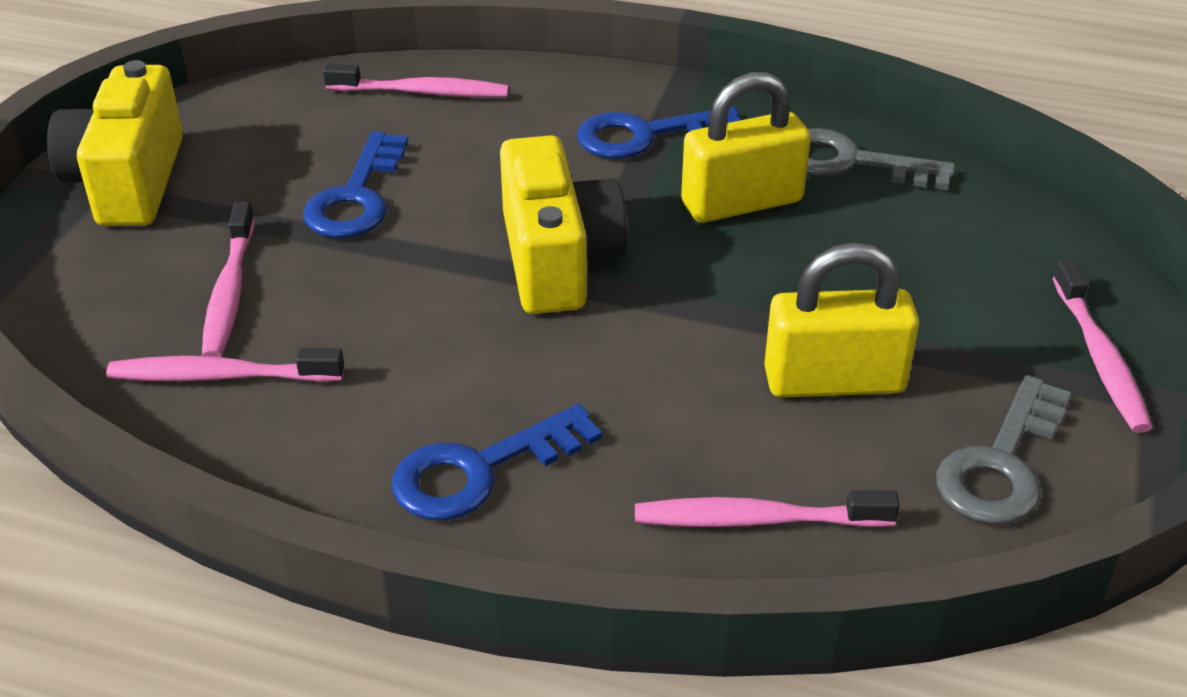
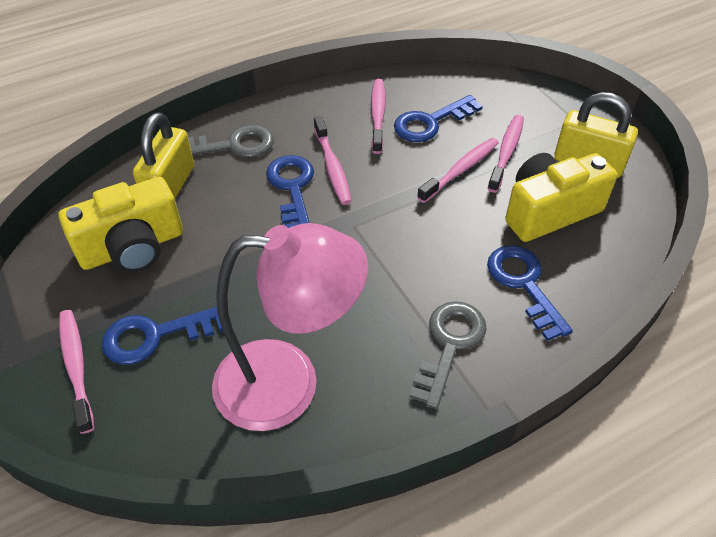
blue key: 3 -> 4
pink lamp: 0 -> 1

